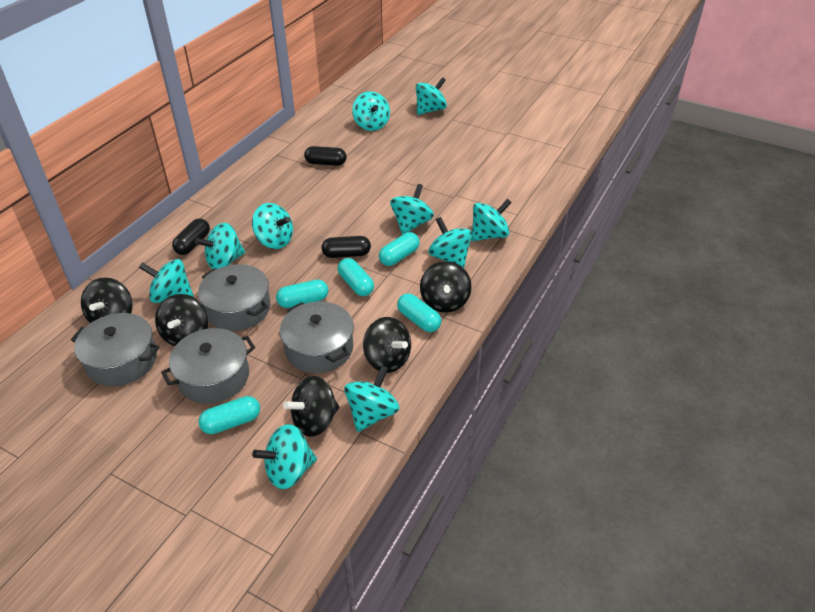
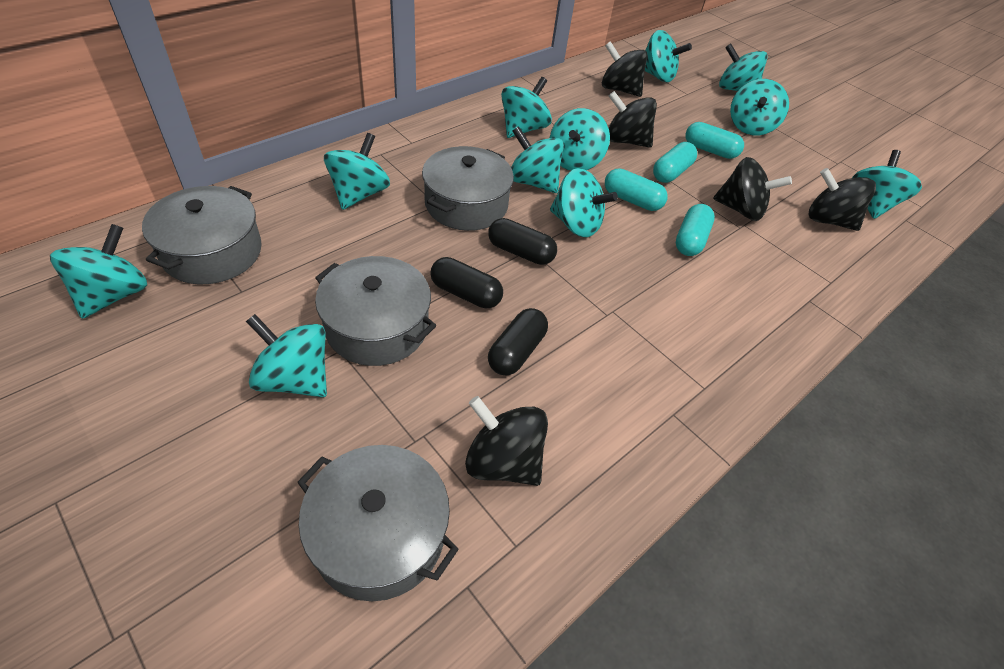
turquoise capsule: 5 -> 4
turquoise spinning top: 10 -> 11

